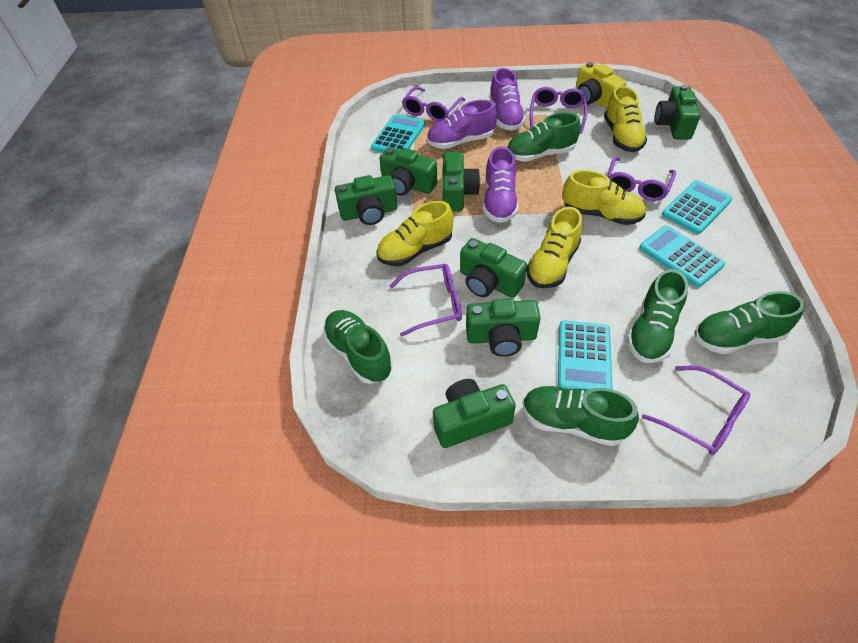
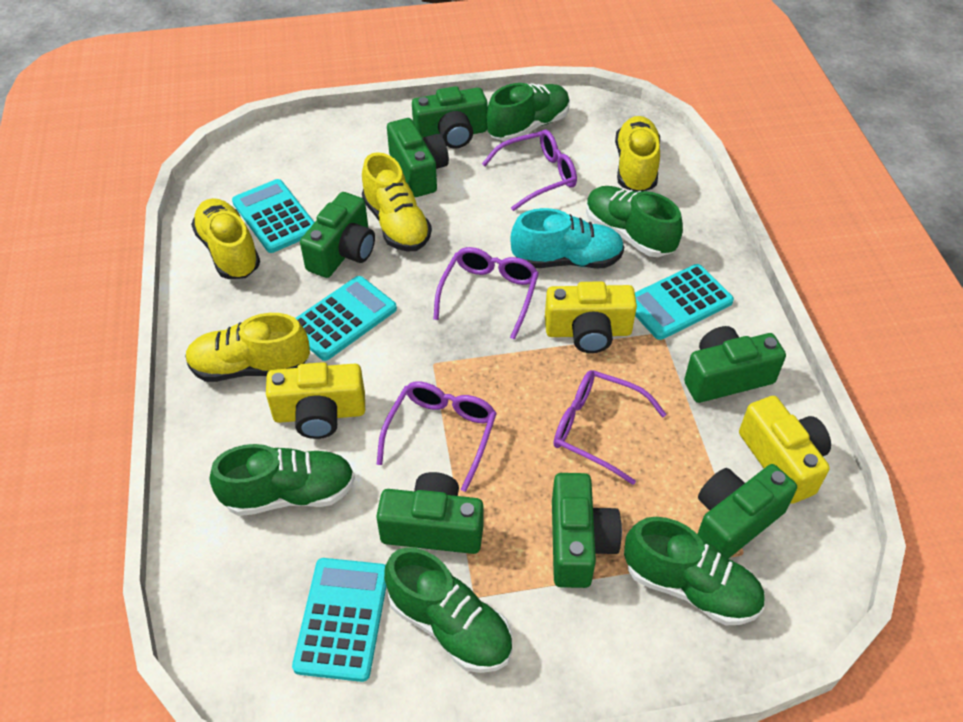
purple glasses: 5 -> 4
purple shoe: 3 -> 0
turquoise shoe: 0 -> 1
yellow camera: 1 -> 3

